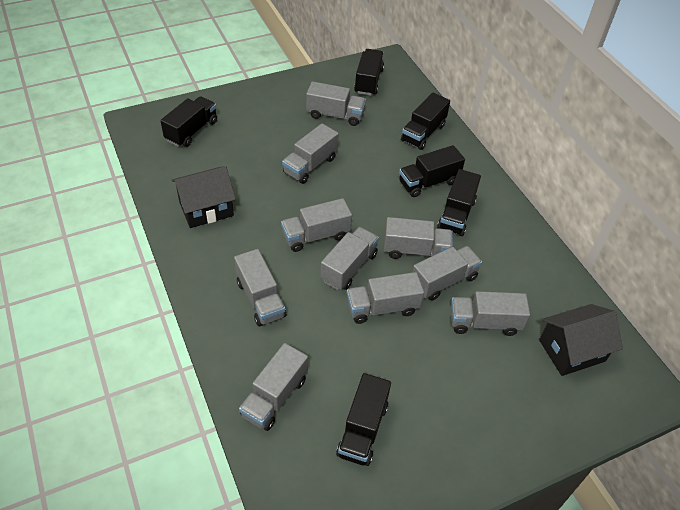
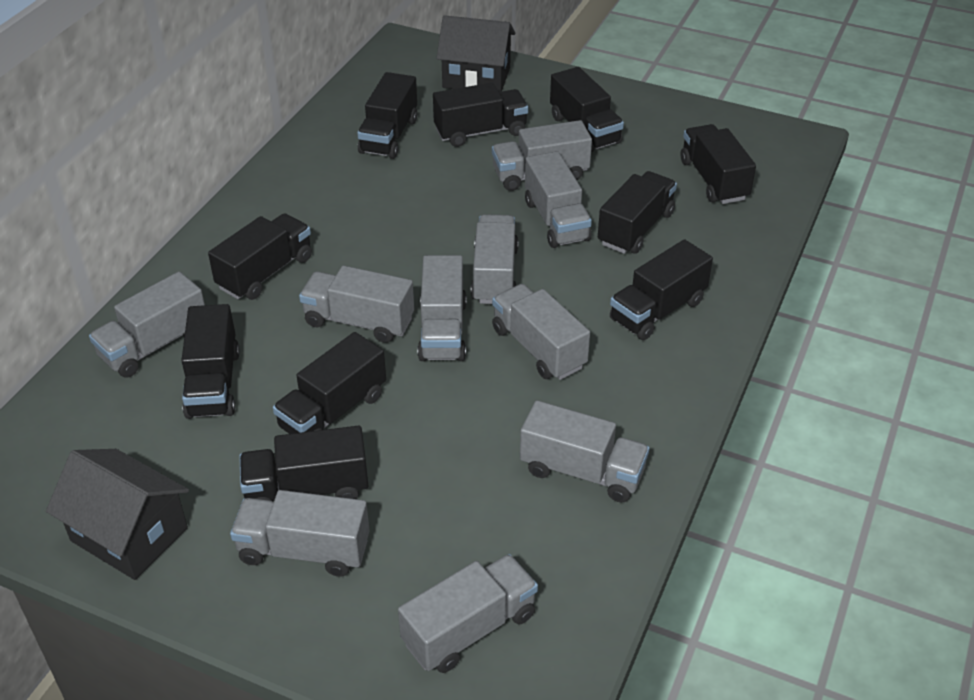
black truck: 6 -> 10

